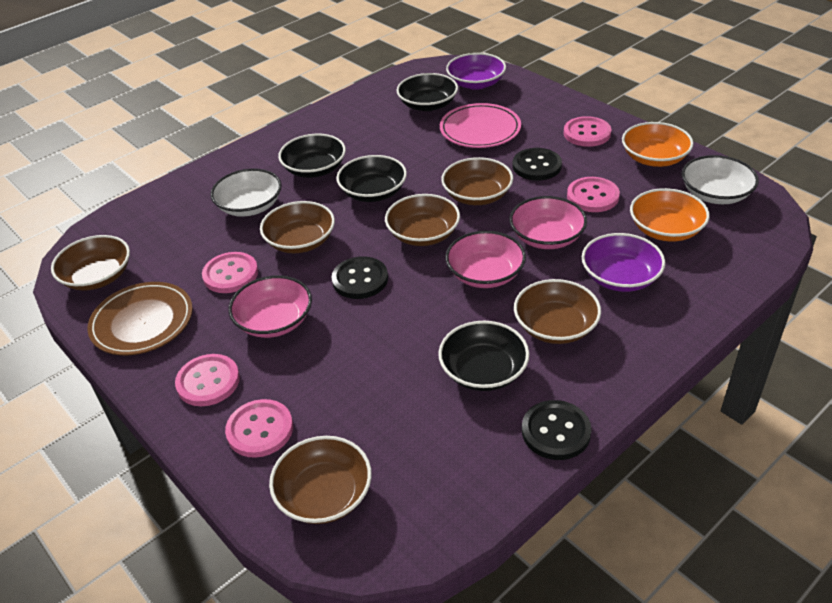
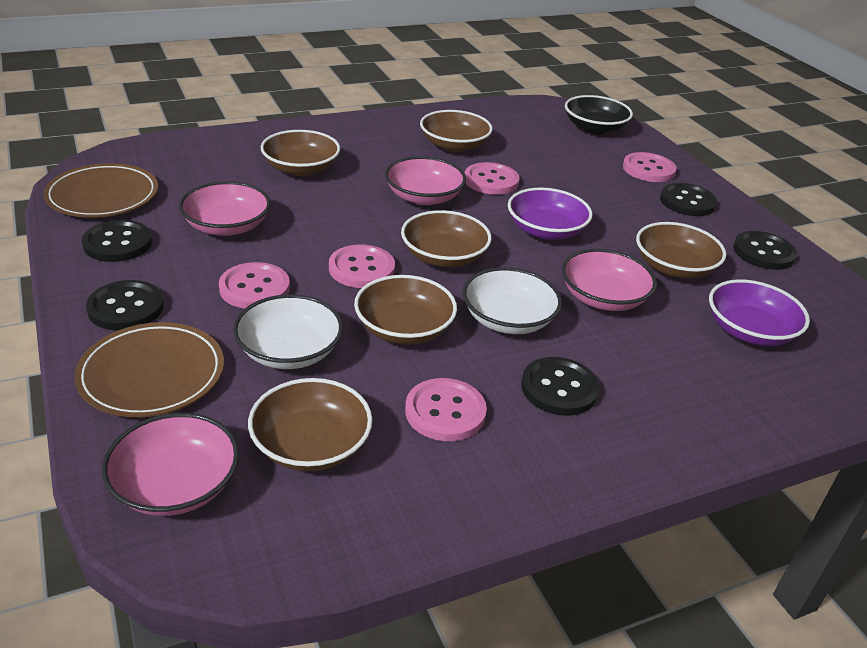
black bowl: 4 -> 1
black button: 3 -> 5
brown plate: 1 -> 2
orange bowl: 2 -> 0
pink bowl: 3 -> 4
pink plate: 1 -> 0

